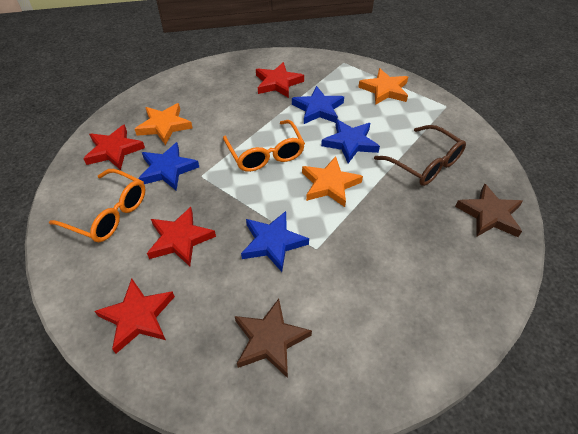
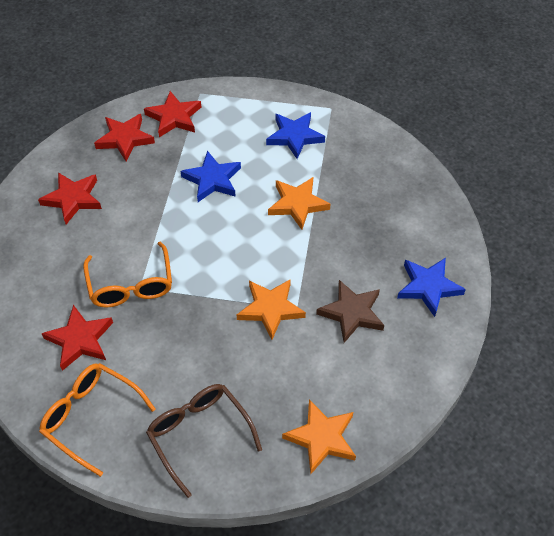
blue star: 4 -> 3
brown star: 2 -> 1

